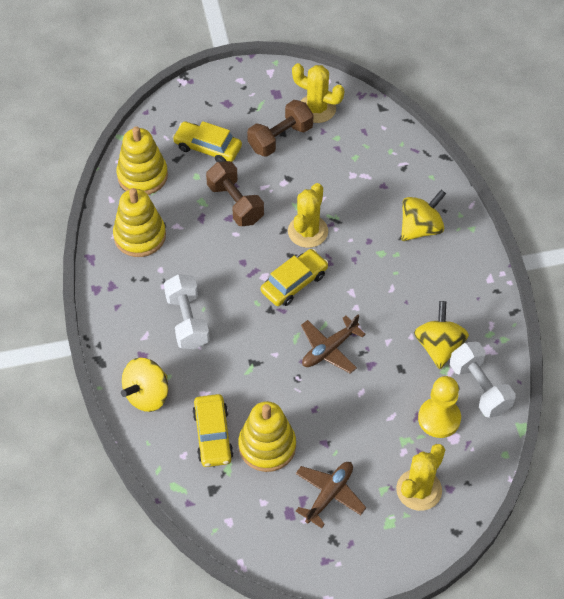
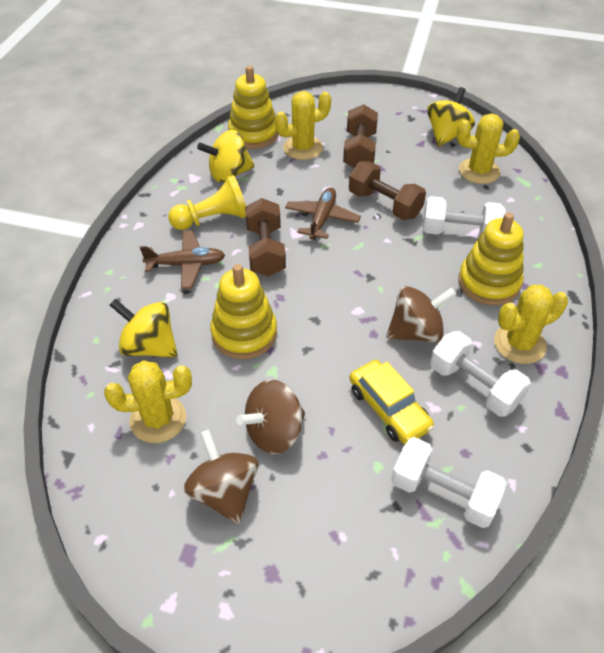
brown dumbbell: 2 -> 3
brown spinning top: 0 -> 3
white dumbbell: 2 -> 3
yellow cactus: 3 -> 4
yellow car: 3 -> 1

